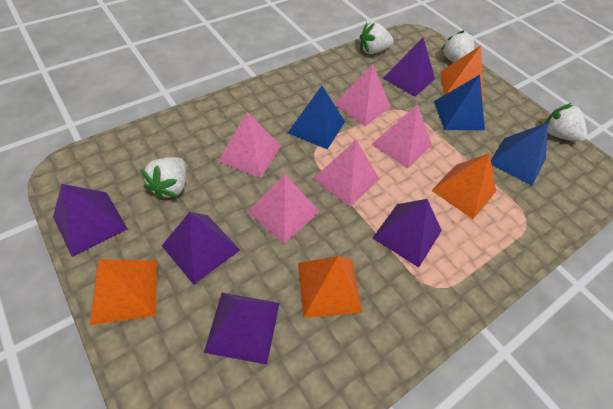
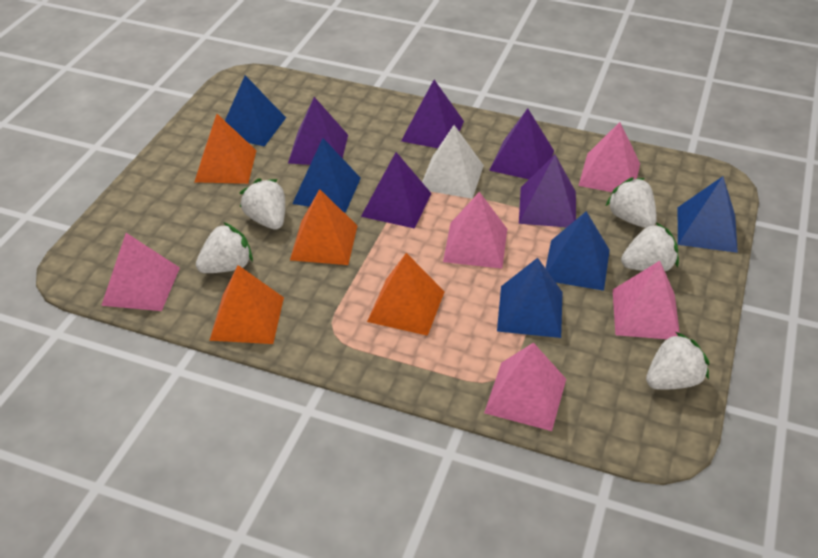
blue pyramid: 3 -> 5
white pyramid: 0 -> 1
white strawberry: 4 -> 5

